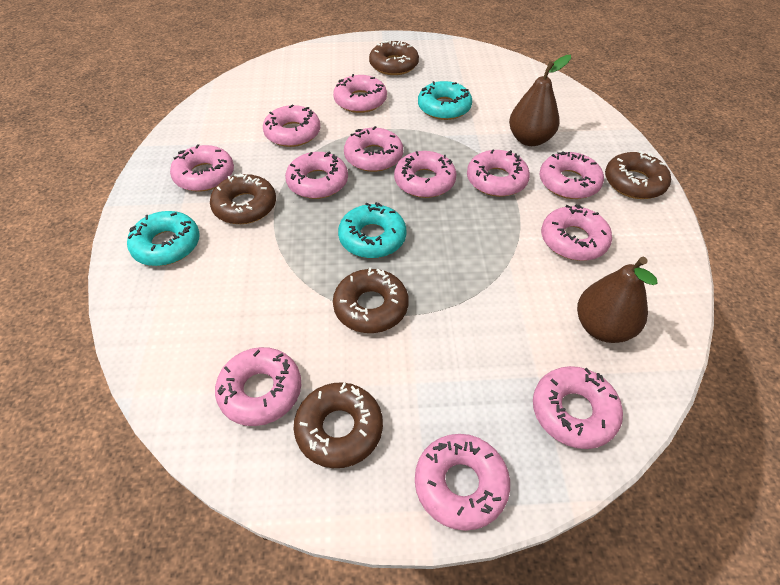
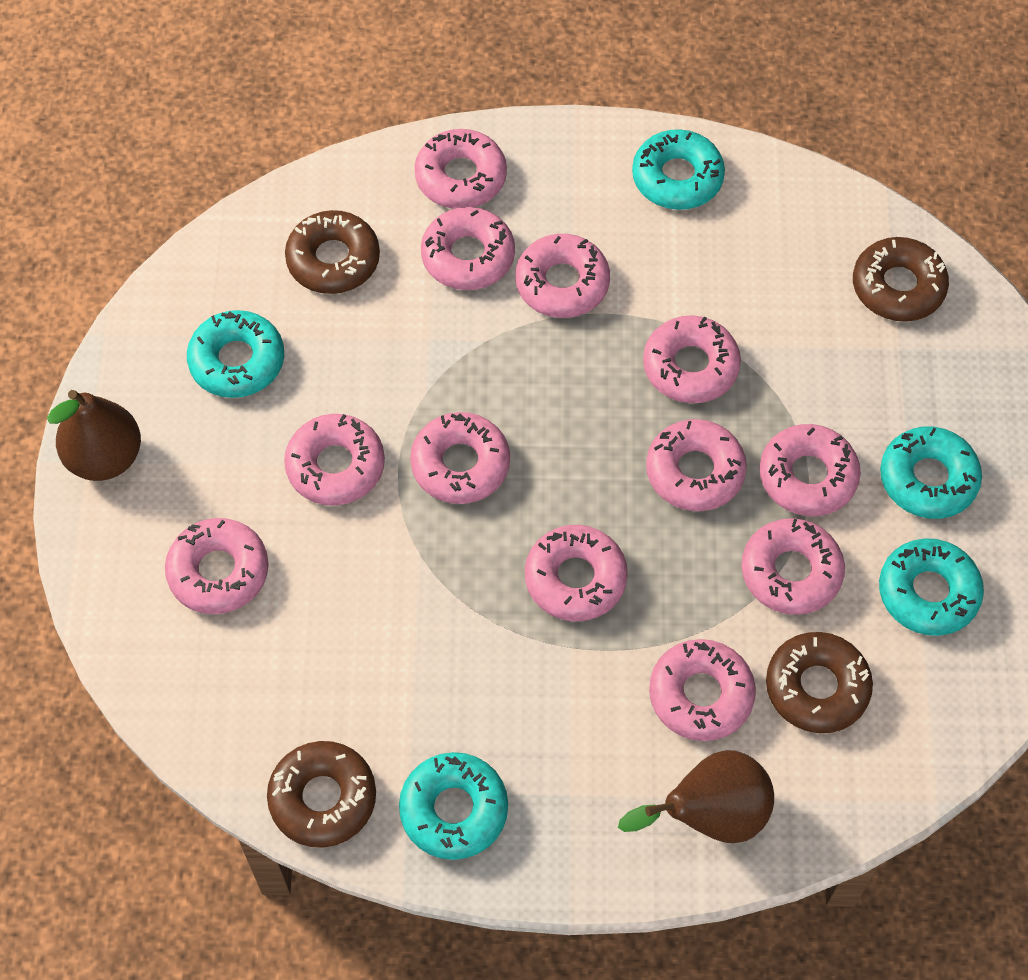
brown donut: 5 -> 4
turquoise donut: 3 -> 5

